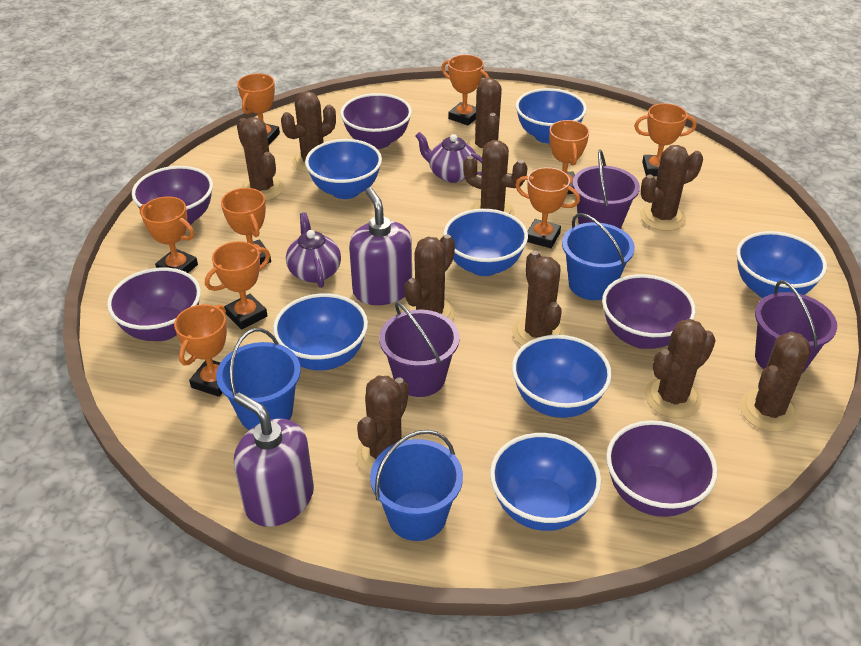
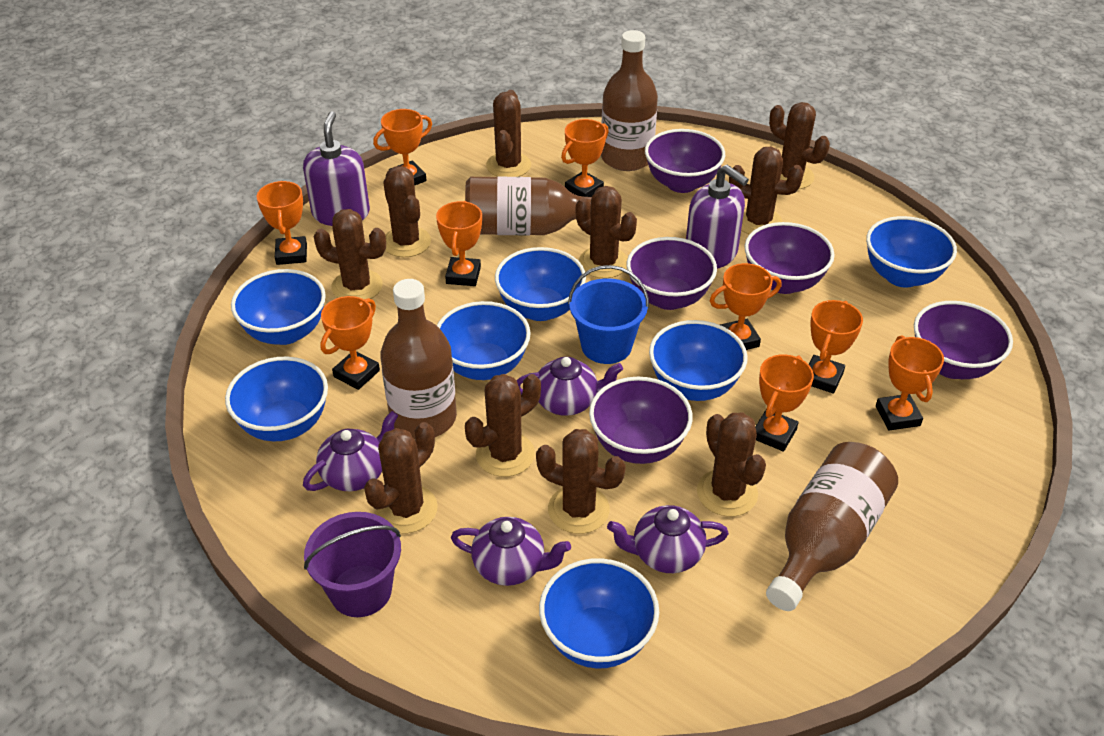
blue bucket: 3 -> 1
brown bottle: 0 -> 4
purple bucket: 3 -> 1
purple teapot: 2 -> 4

